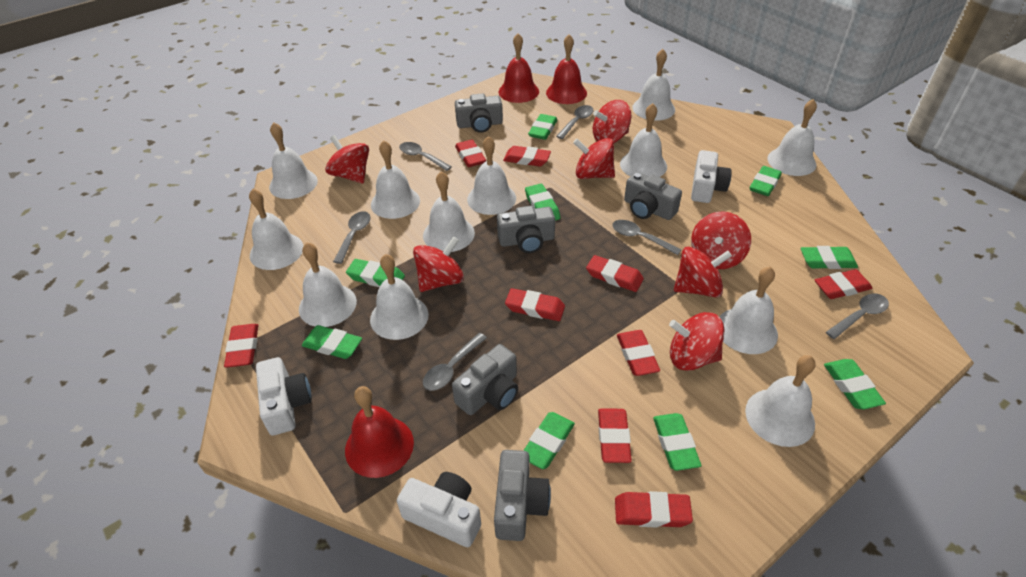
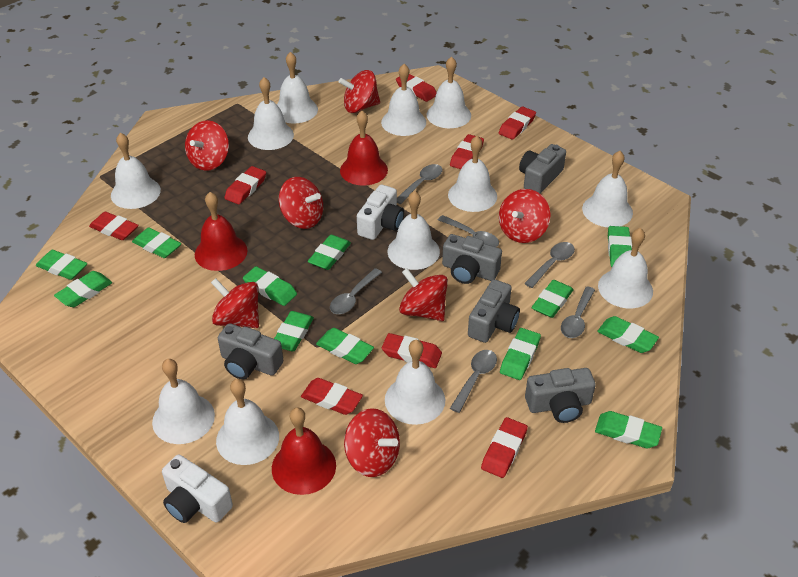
green eraser: 9 -> 12
red eraser: 9 -> 8
white camera: 3 -> 2

